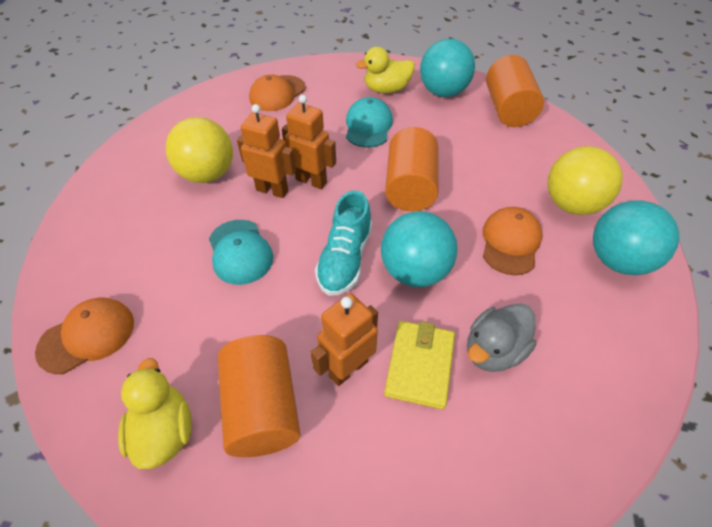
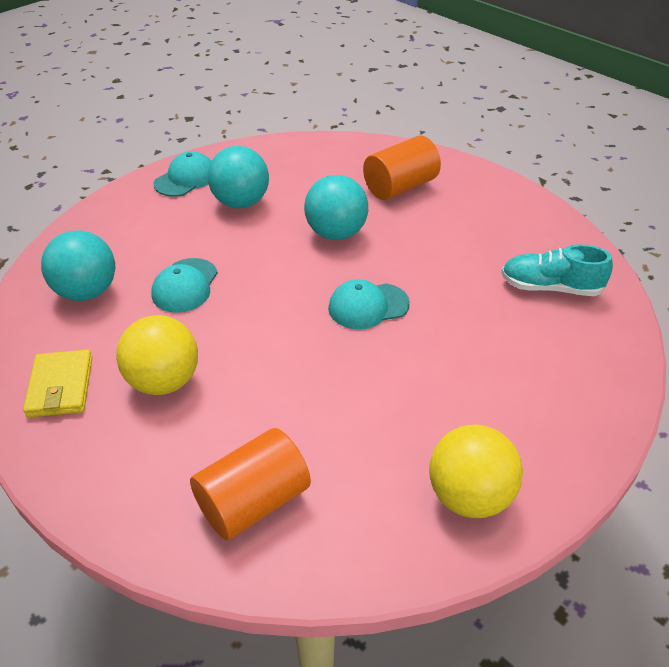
grey duck: 1 -> 0
orange cap: 3 -> 0
orange cylinder: 3 -> 2
orange robot: 3 -> 0
turquoise cap: 2 -> 3
yellow duck: 2 -> 0

